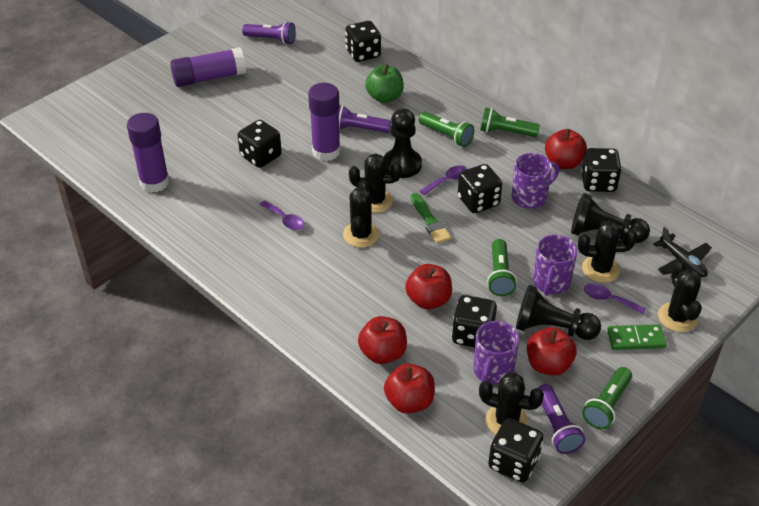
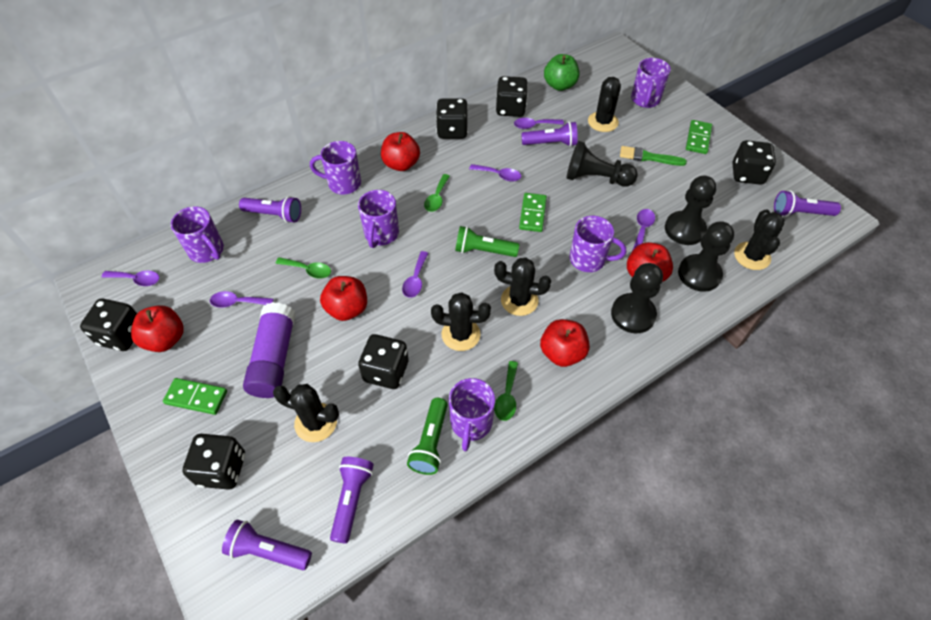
black pawn: 3 -> 4
black plane: 1 -> 0
green domino: 1 -> 3
green flashlight: 4 -> 2
green spoon: 0 -> 3
purple flashlight: 3 -> 5
purple glue stick: 3 -> 1
purple mug: 3 -> 6
purple spoon: 3 -> 6

